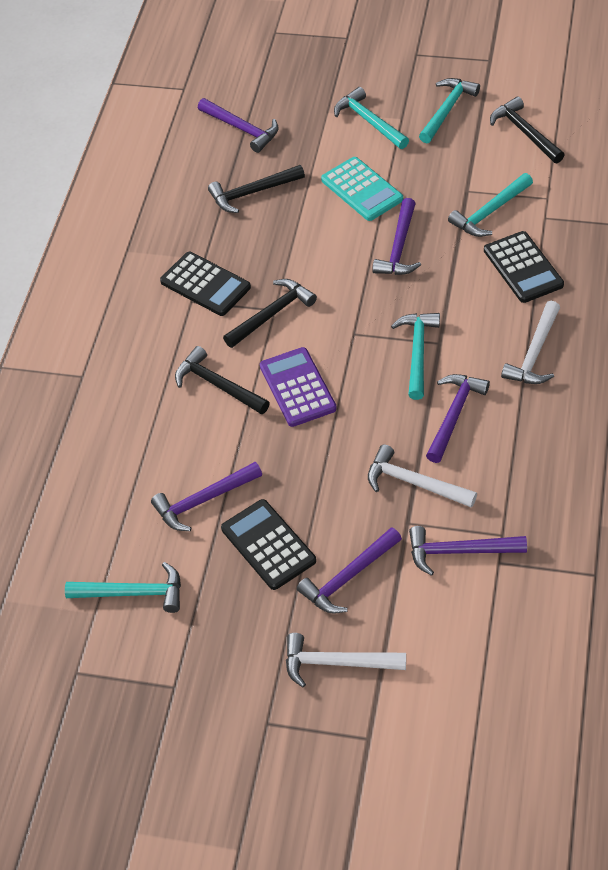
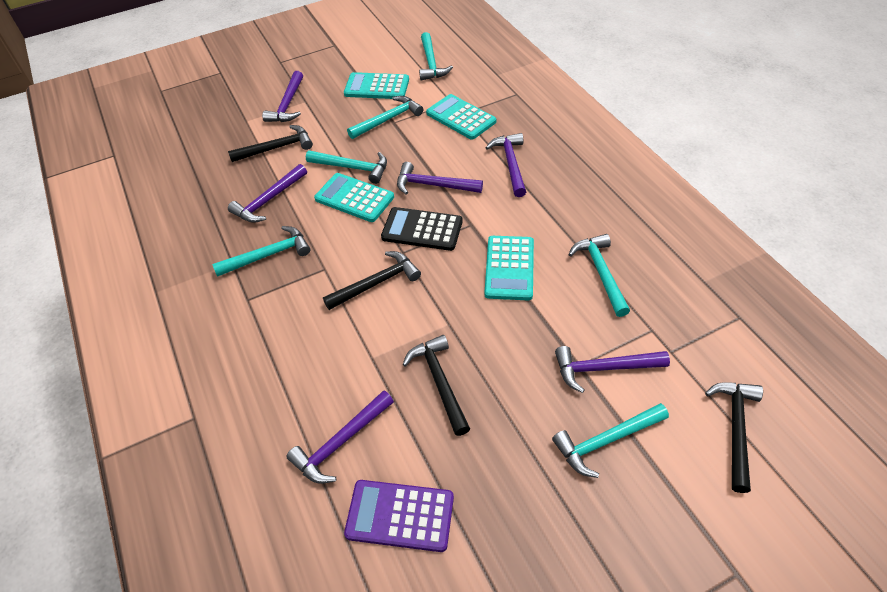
black calculator: 3 -> 1
turquoise calculator: 1 -> 4
turquoise hammer: 5 -> 6
white hammer: 3 -> 0

